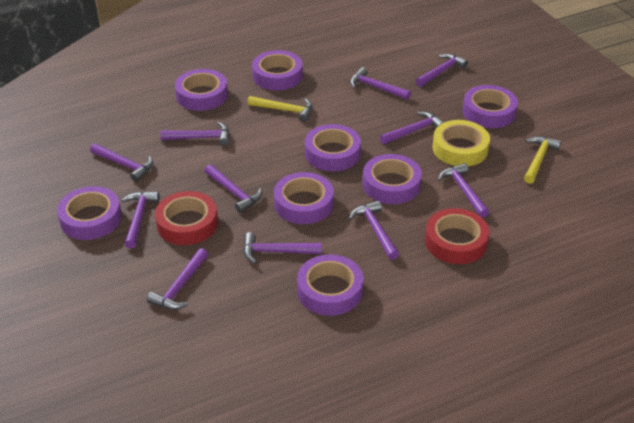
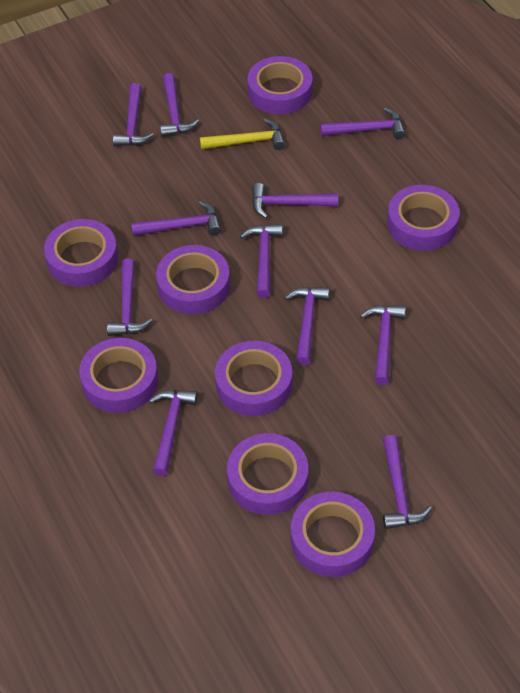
red tape: 2 -> 0
yellow hammer: 2 -> 1
yellow tape: 1 -> 0

